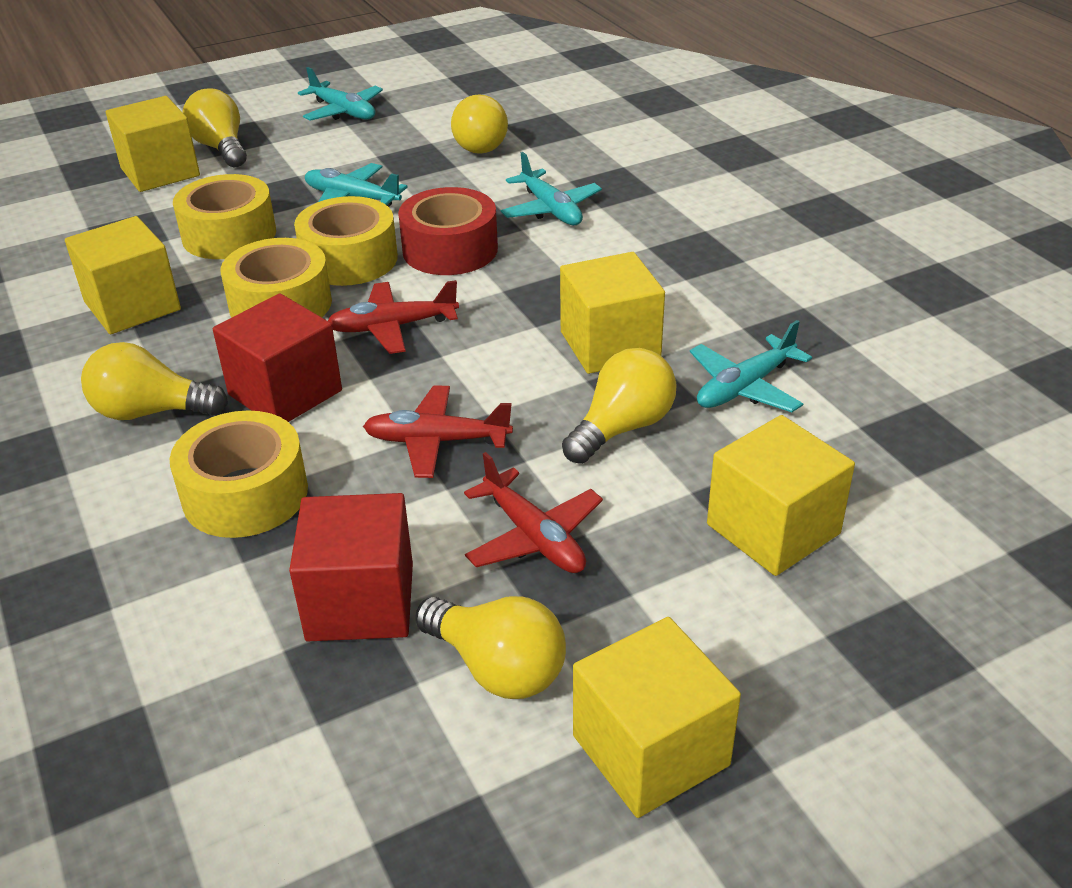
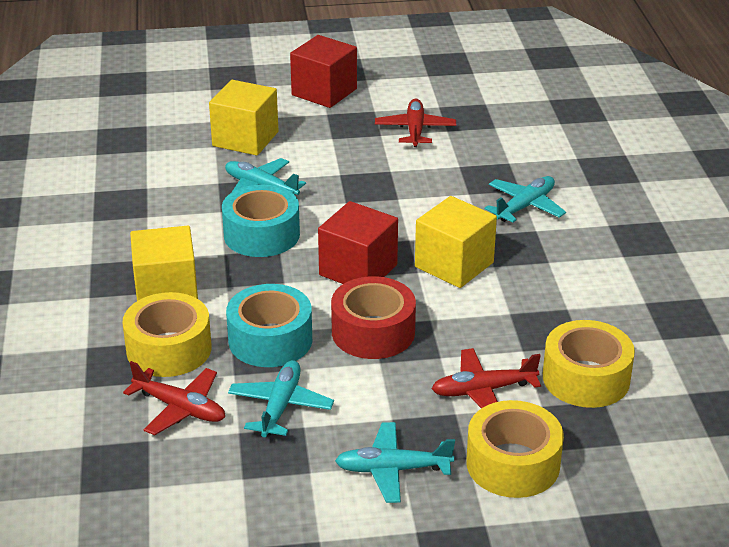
turquoise tape: 0 -> 2
yellow cube: 5 -> 3
yellow light bulb: 5 -> 0
yellow tape: 4 -> 3

